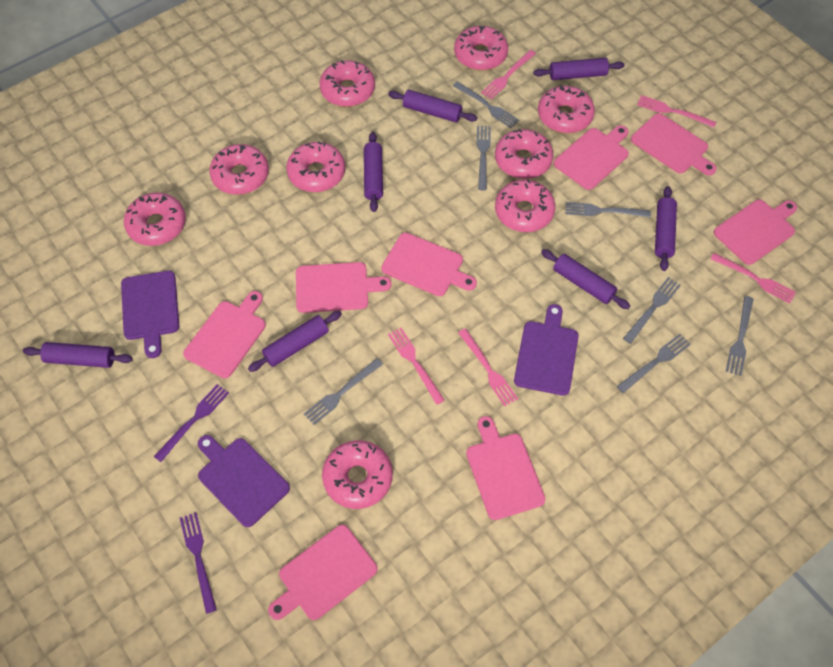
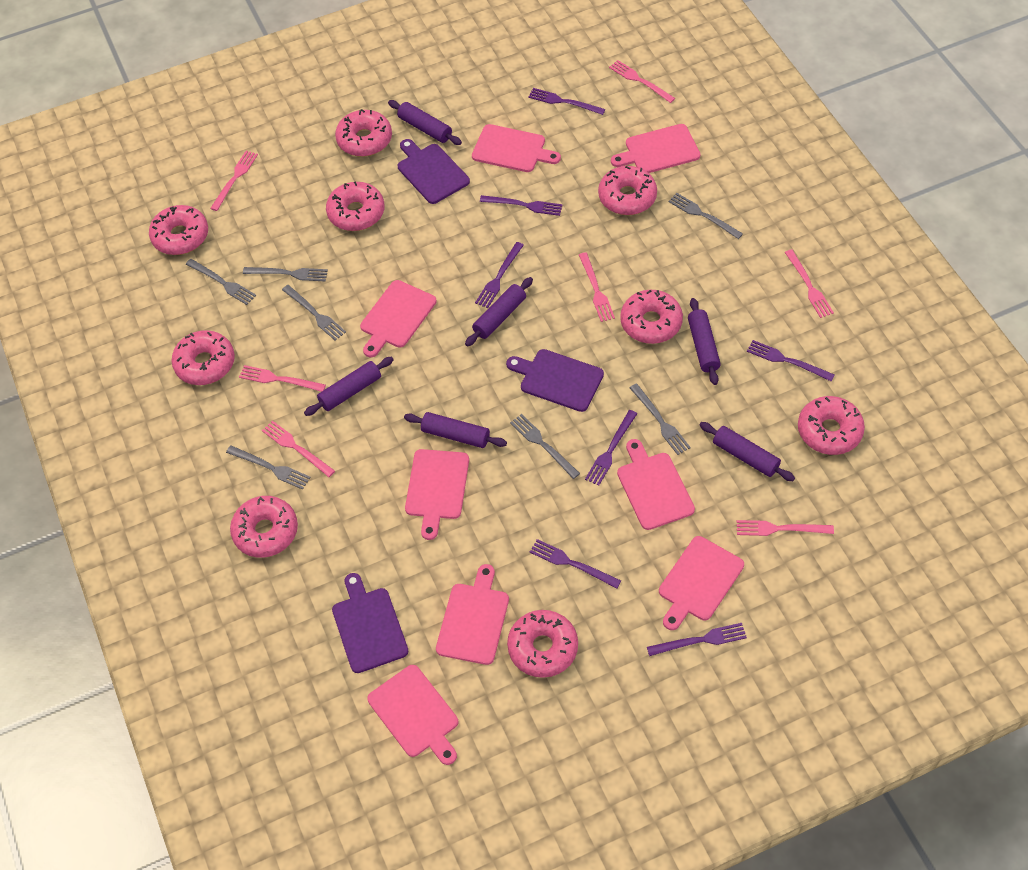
pink fork: 5 -> 7
purple fork: 2 -> 7
purple rolling pin: 7 -> 6

